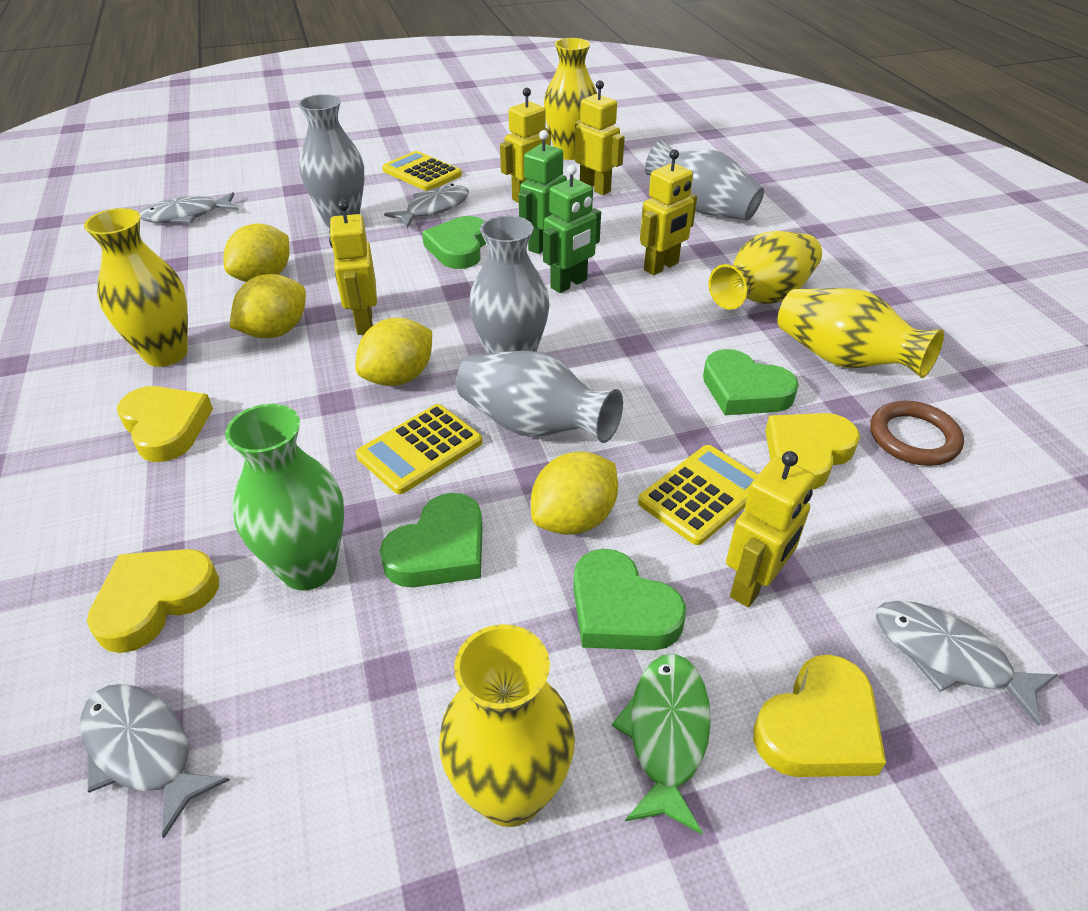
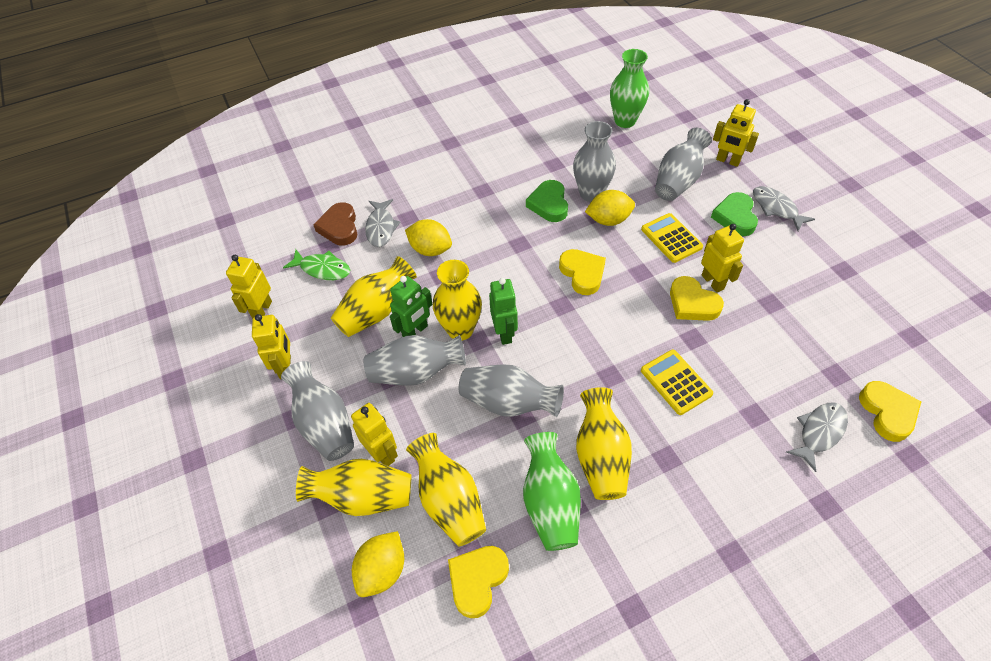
brown heart: 0 -> 1
brown ring: 1 -> 0
green heart: 4 -> 2
green vase: 1 -> 2
grey fish: 4 -> 3
grey vase: 4 -> 5
yellow calculator: 3 -> 2
yellow lemon: 4 -> 3

